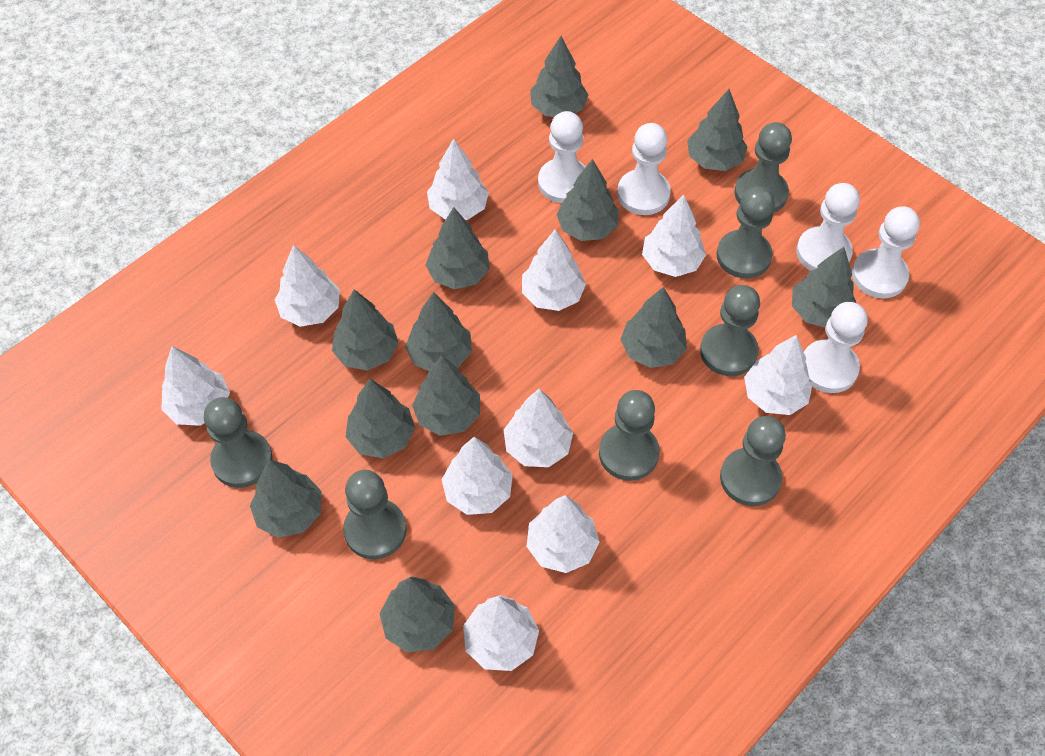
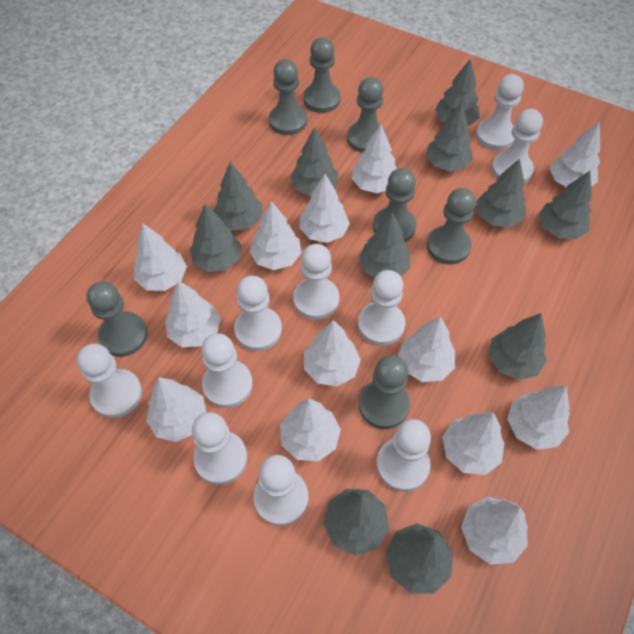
grey tree: 12 -> 11
white pawn: 5 -> 10
white tree: 10 -> 13

